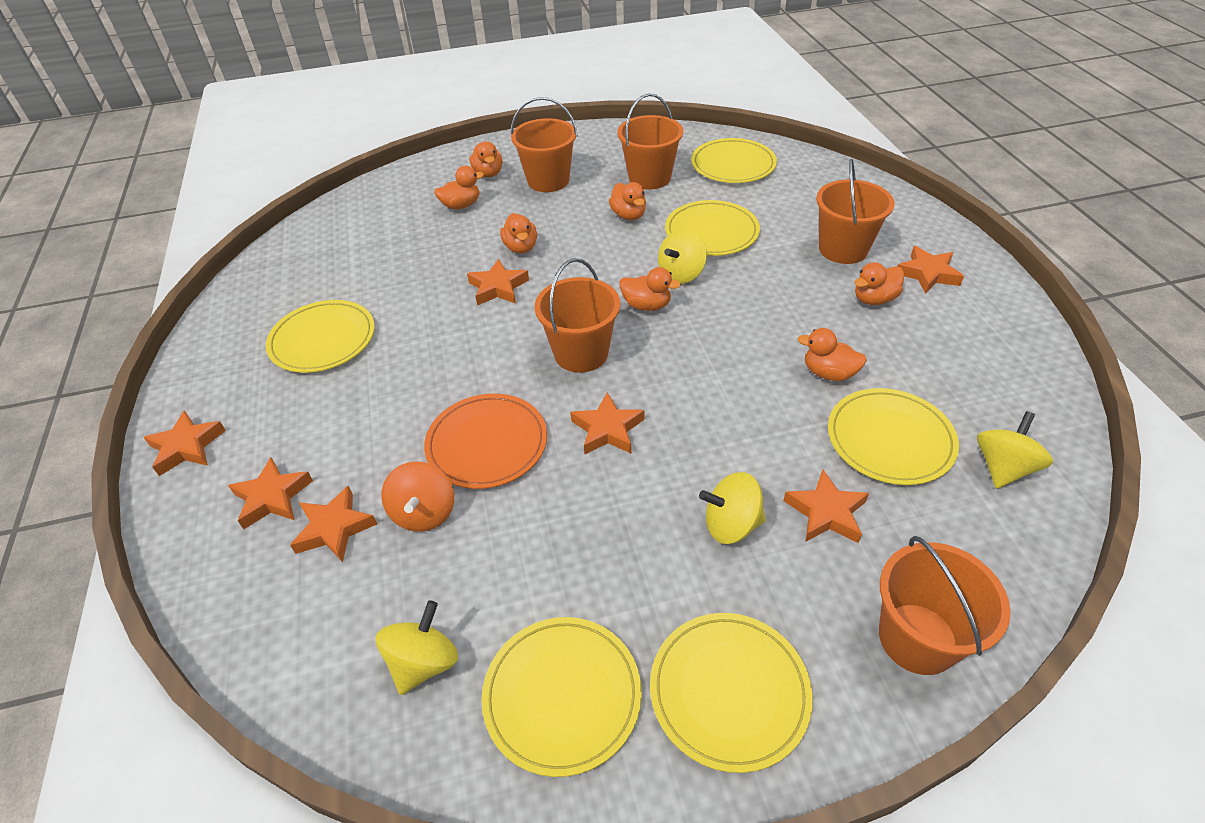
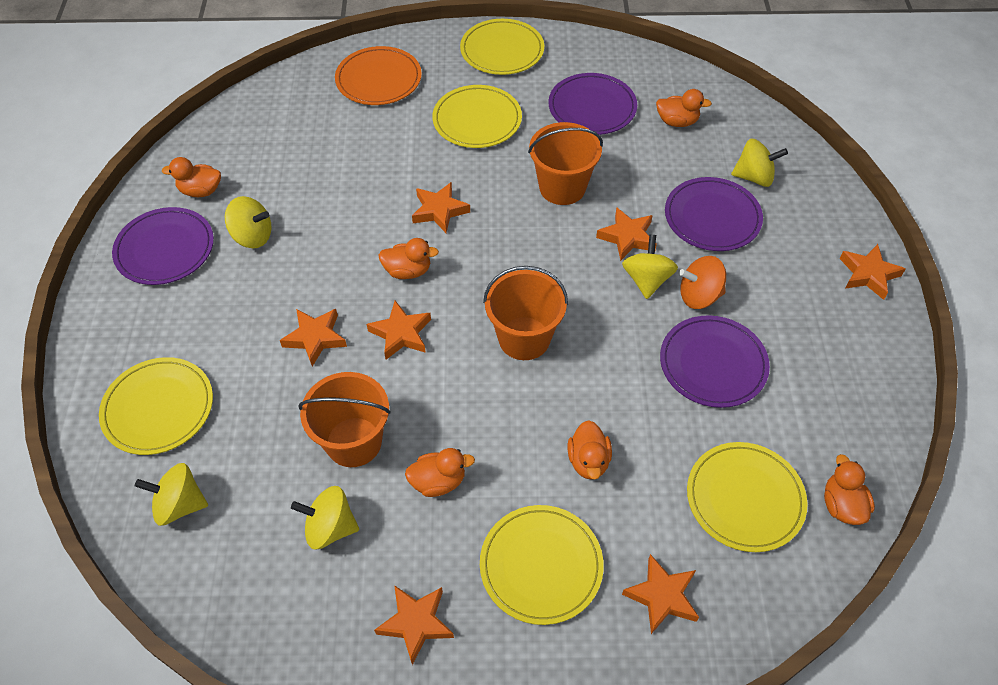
orange bucket: 5 -> 3
orange duck: 7 -> 6
purple plate: 0 -> 4
yellow plate: 6 -> 5
yellow spinning top: 4 -> 5

